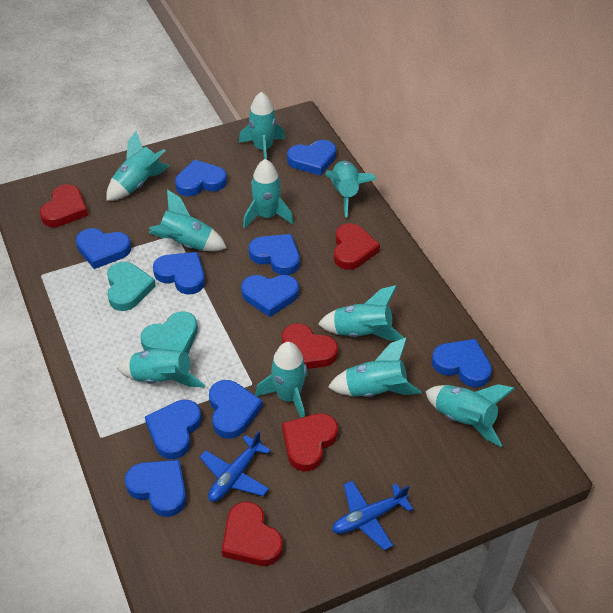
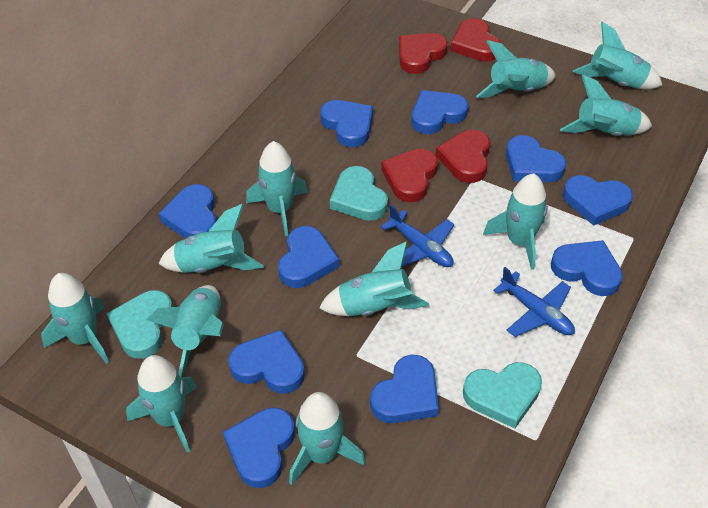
red heart: 5 -> 4
turquoise heart: 2 -> 3
turquoise rocket: 10 -> 11

